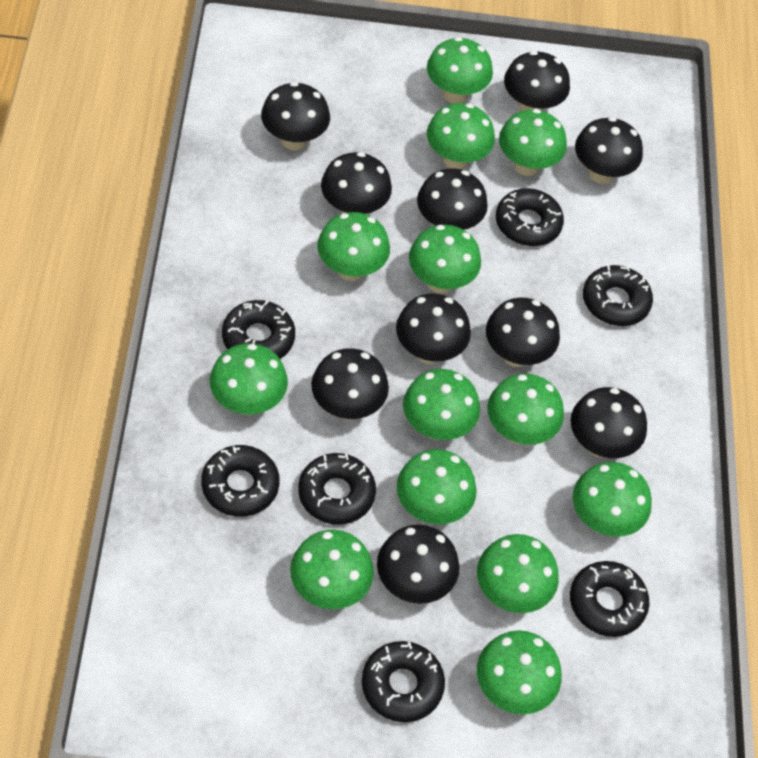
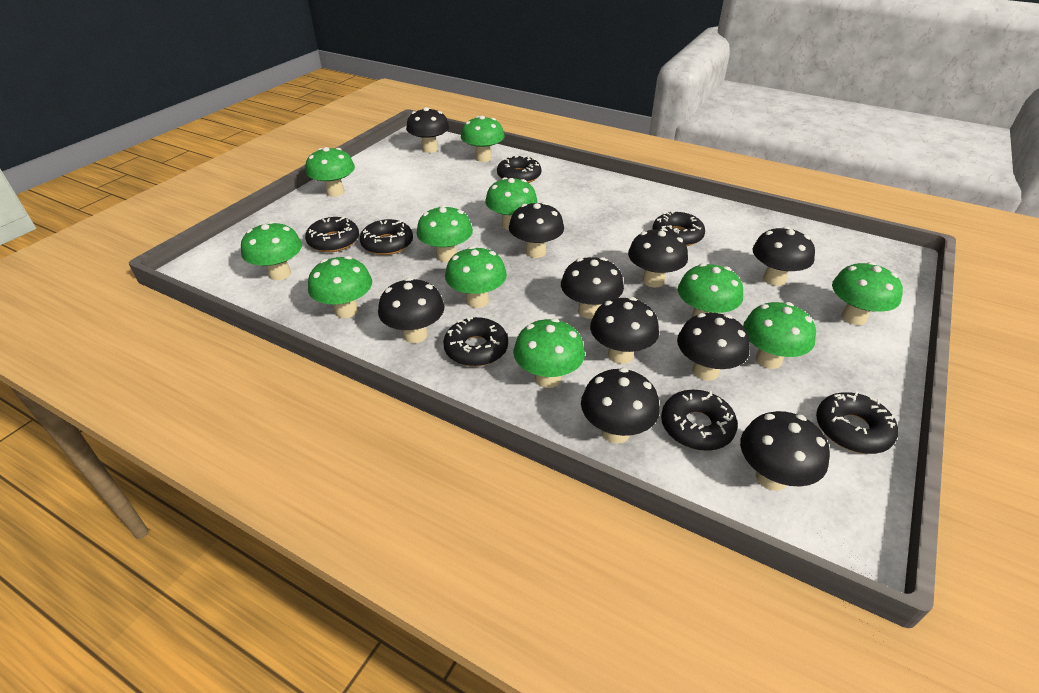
green mushroom: 13 -> 11

